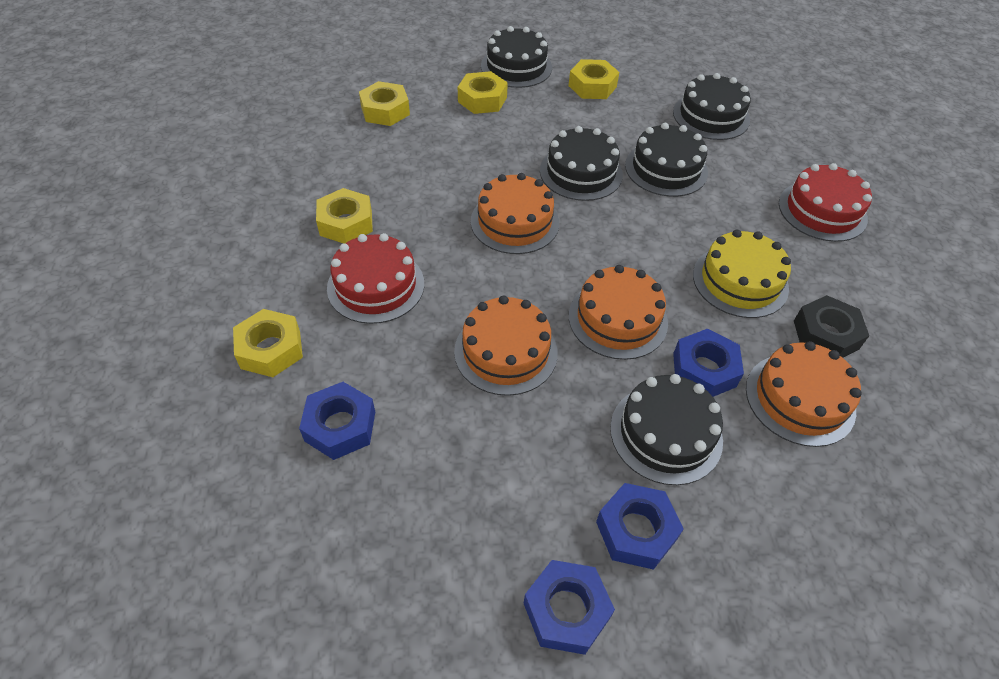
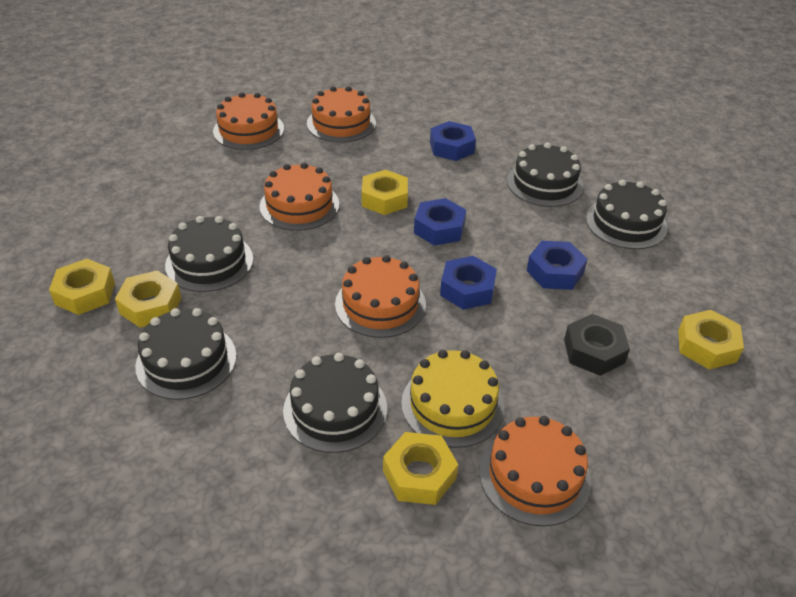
orange cake: 4 -> 5
red cake: 2 -> 0

